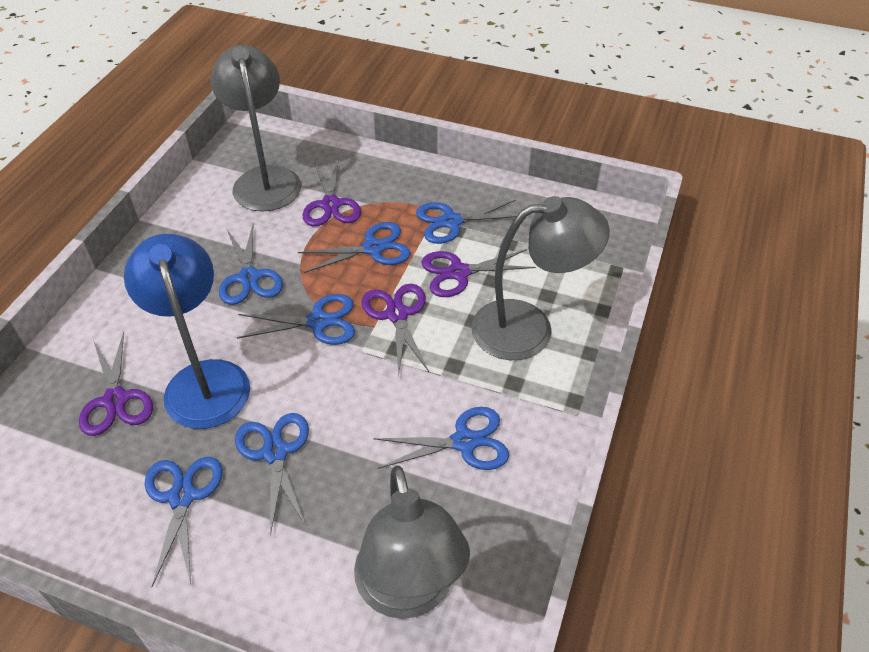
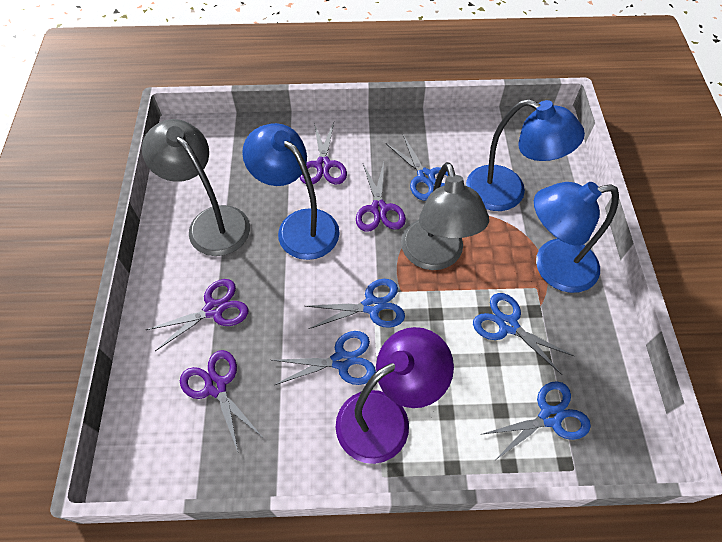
blue lamp: 1 -> 3
blue scissors: 7 -> 5
grey lamp: 3 -> 2
purple lamp: 0 -> 1

